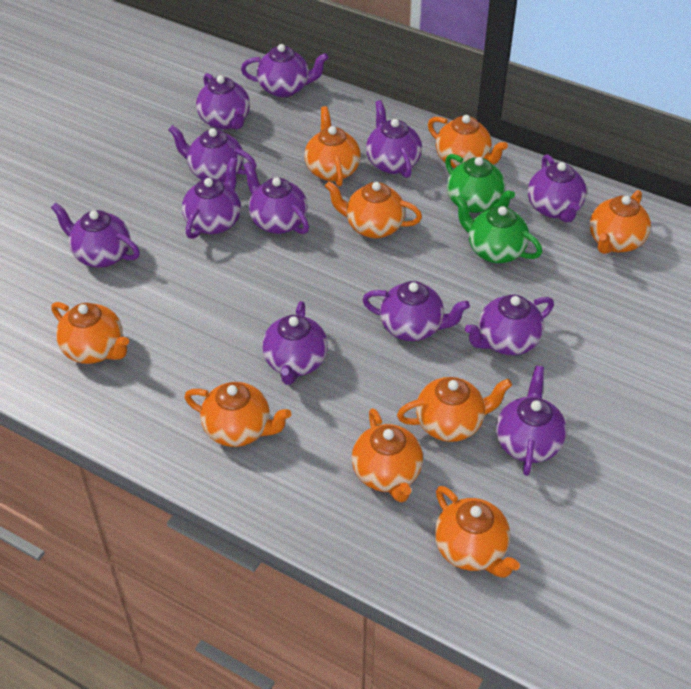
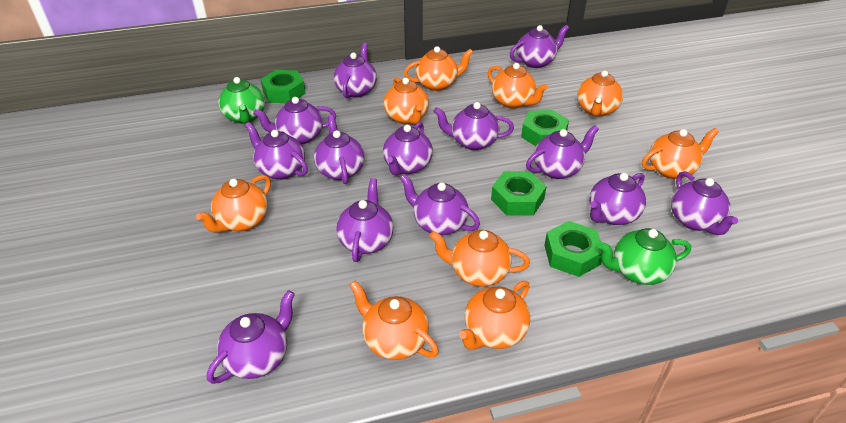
green nut: 0 -> 4
purple teapot: 12 -> 13

